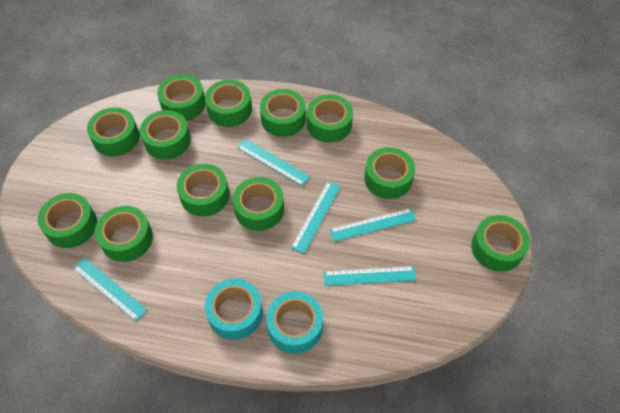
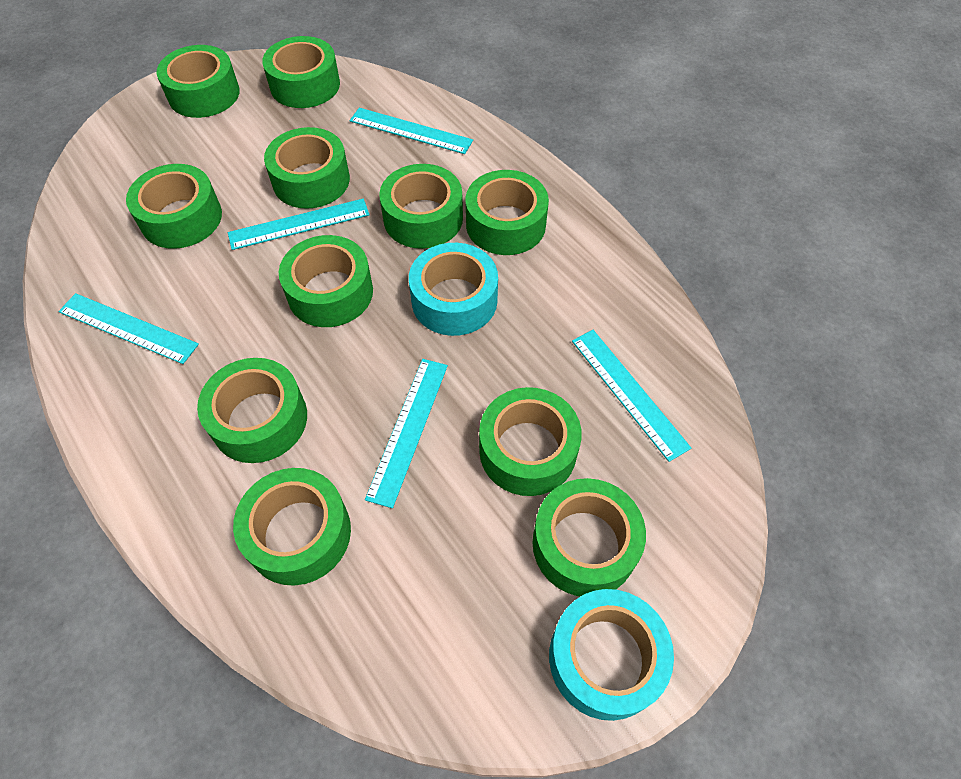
green tape: 12 -> 11

